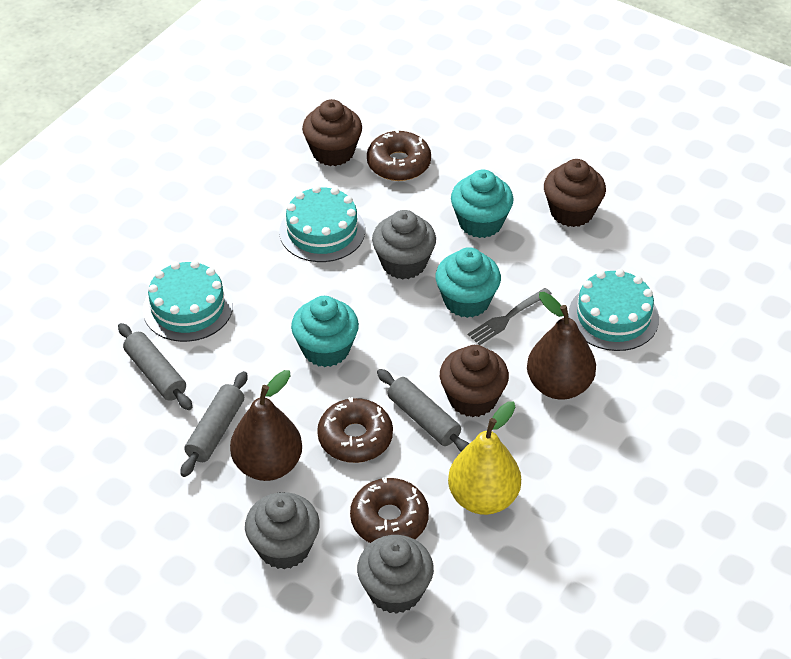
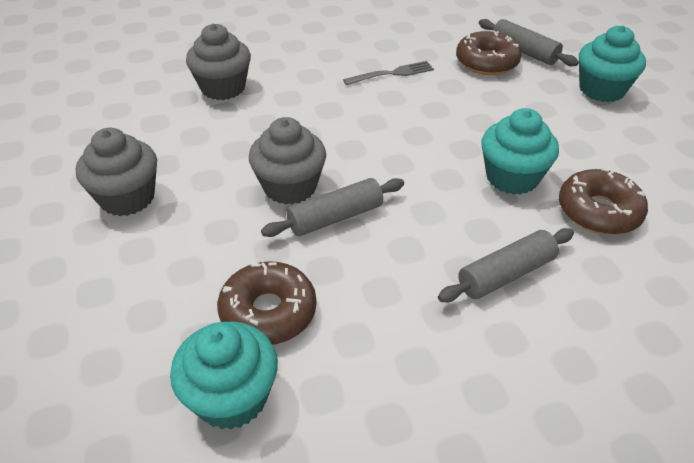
brown cupcake: 3 -> 0
brown pear: 2 -> 0
turquoise cake: 3 -> 0
yellow pear: 1 -> 0

